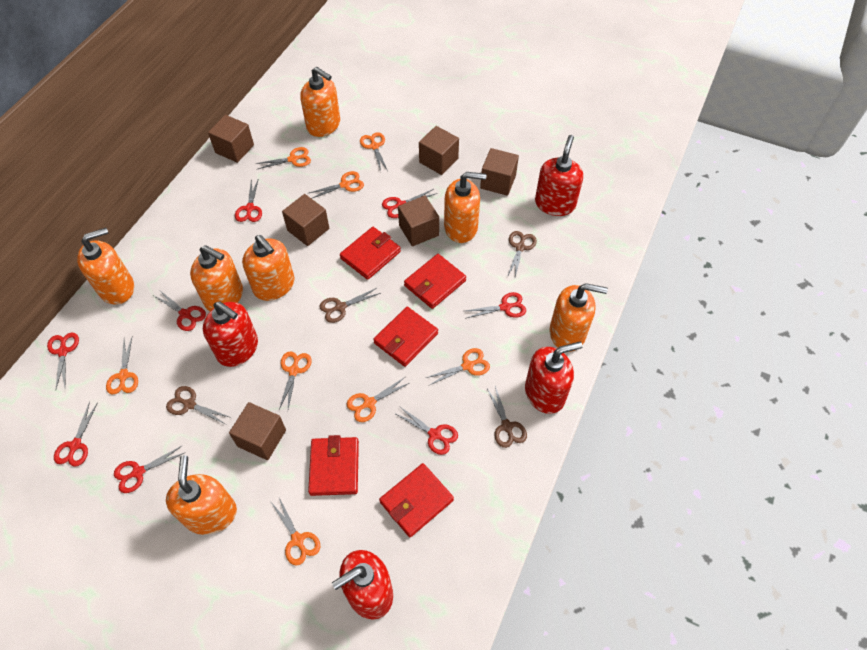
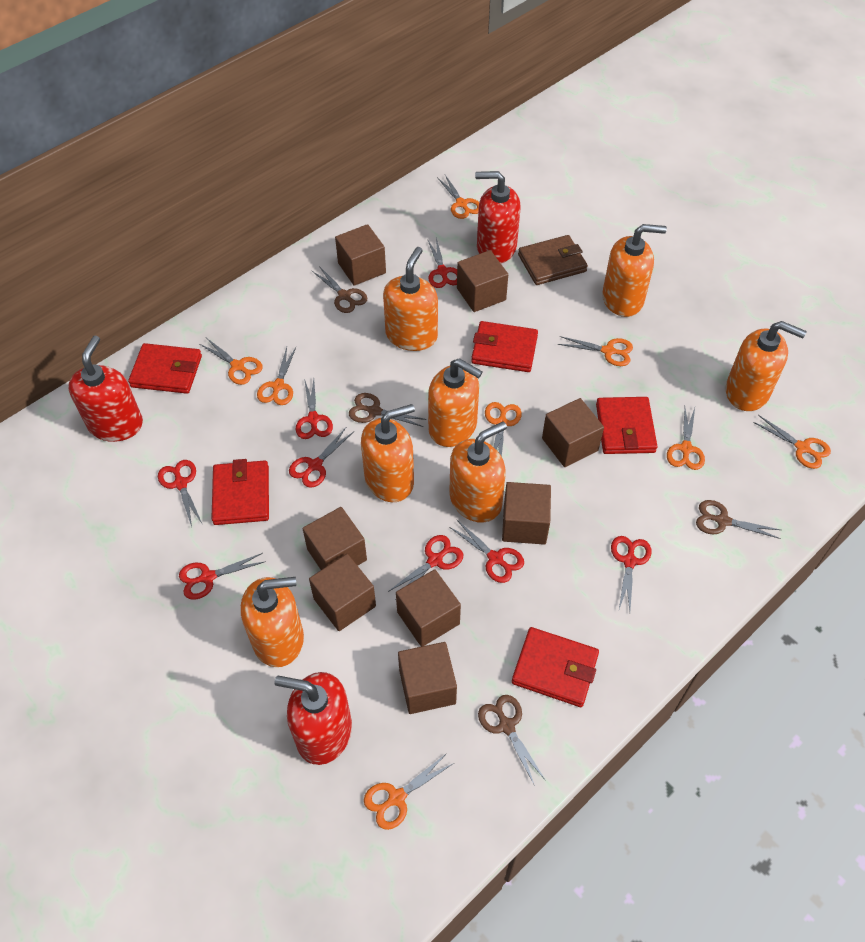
brown cube: 6 -> 8
brown wallet: 0 -> 1
red soap dispenser: 4 -> 3

